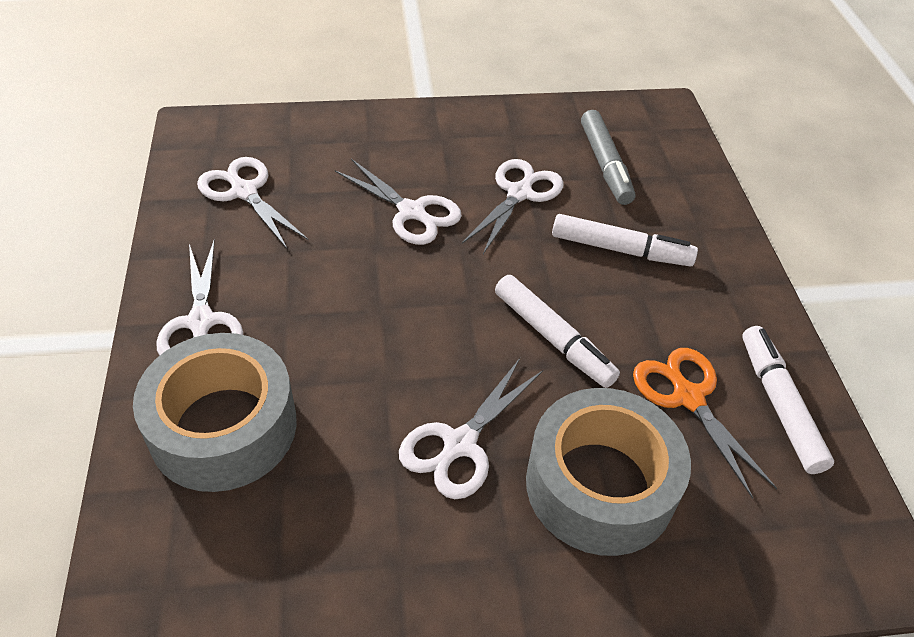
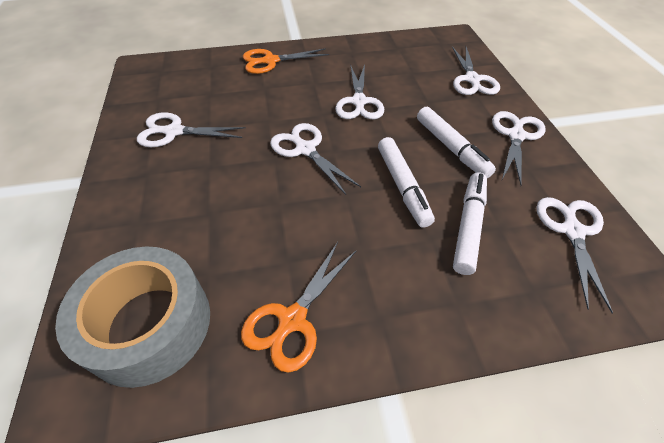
grey marker: 1 -> 0
grey tape: 2 -> 1
orange scissors: 1 -> 2
white scissors: 5 -> 6

